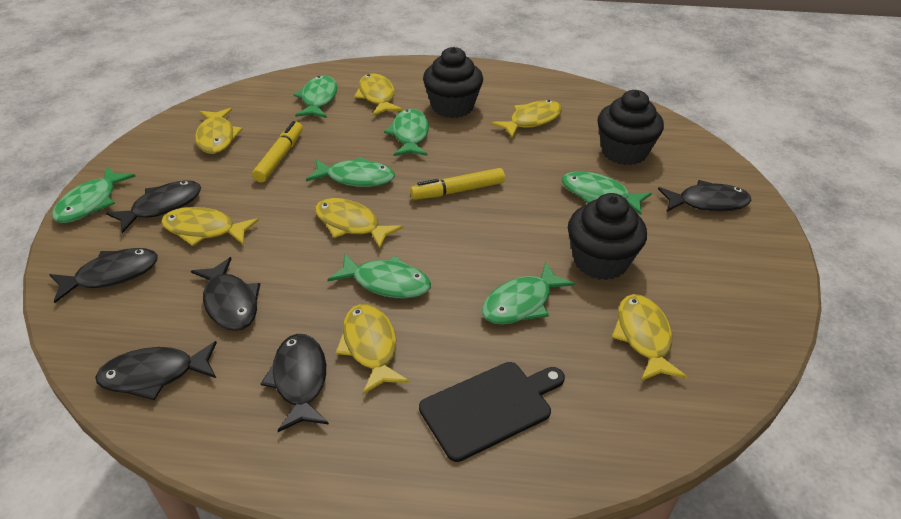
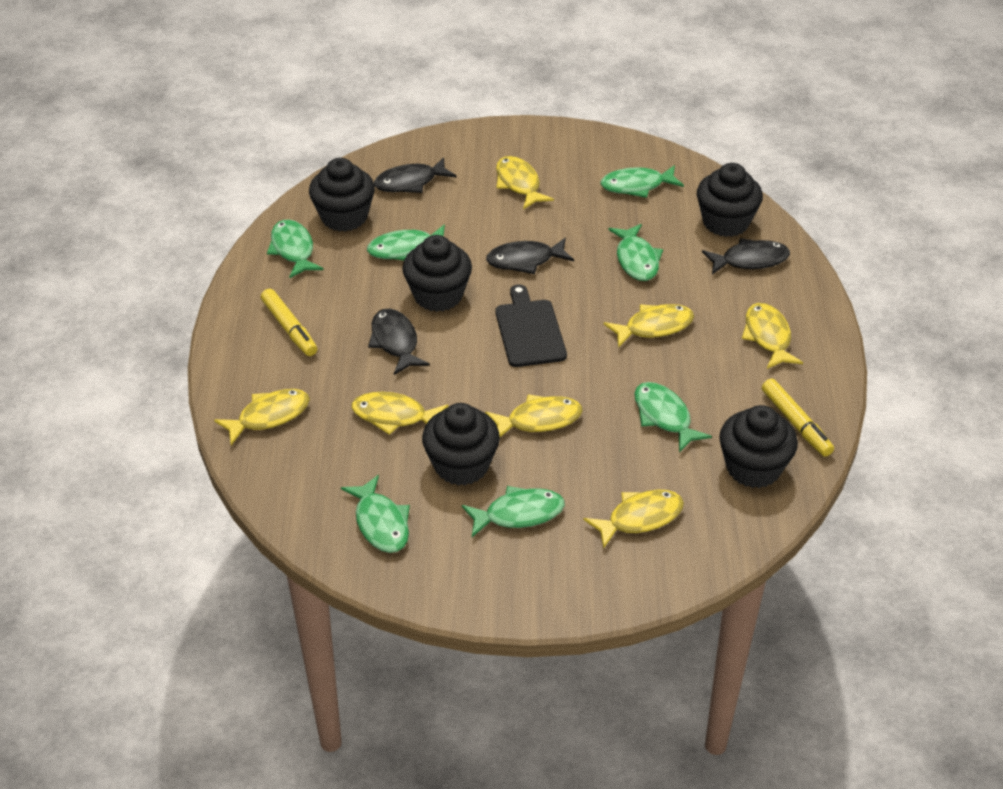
black cupcake: 3 -> 5
black fish: 6 -> 4

